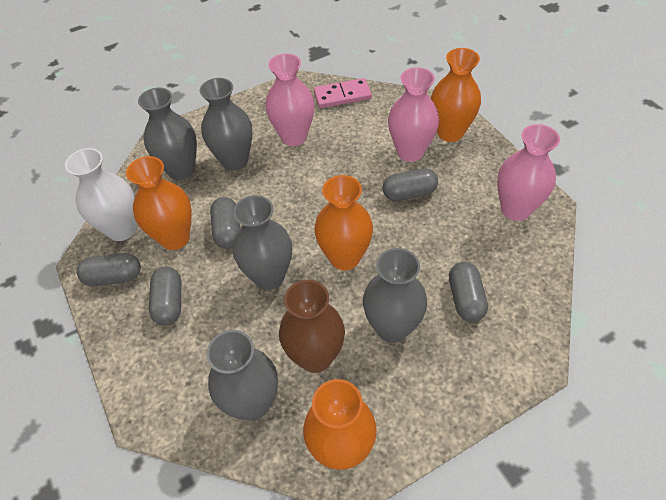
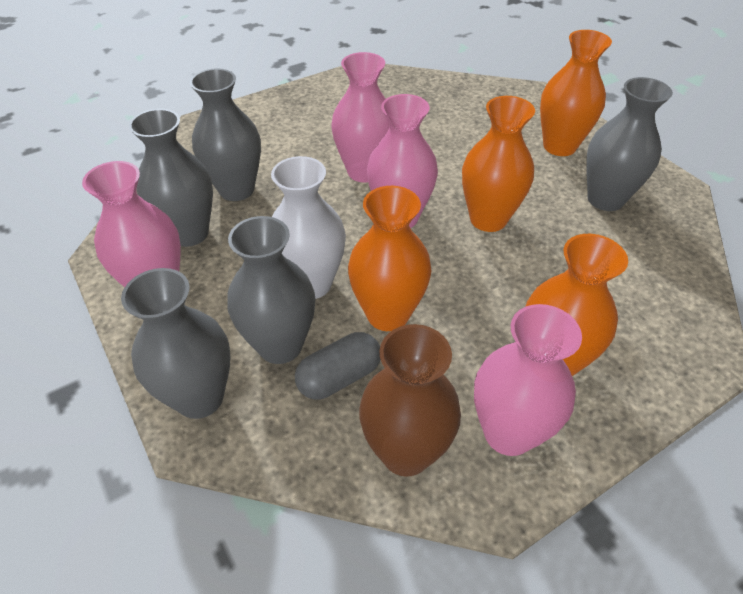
grey capsule: 5 -> 1
pink domino: 1 -> 0
pink vase: 3 -> 4

